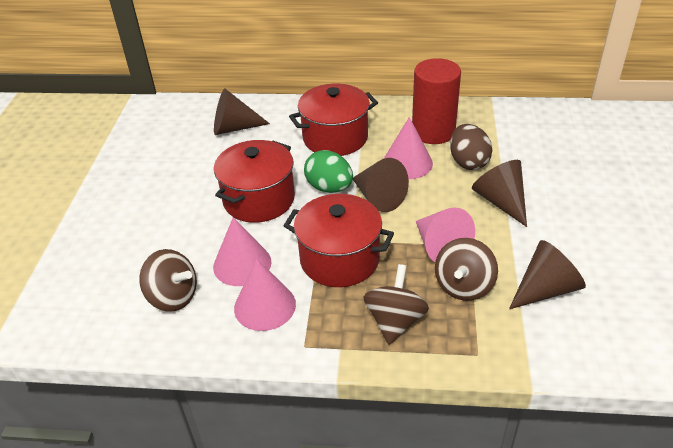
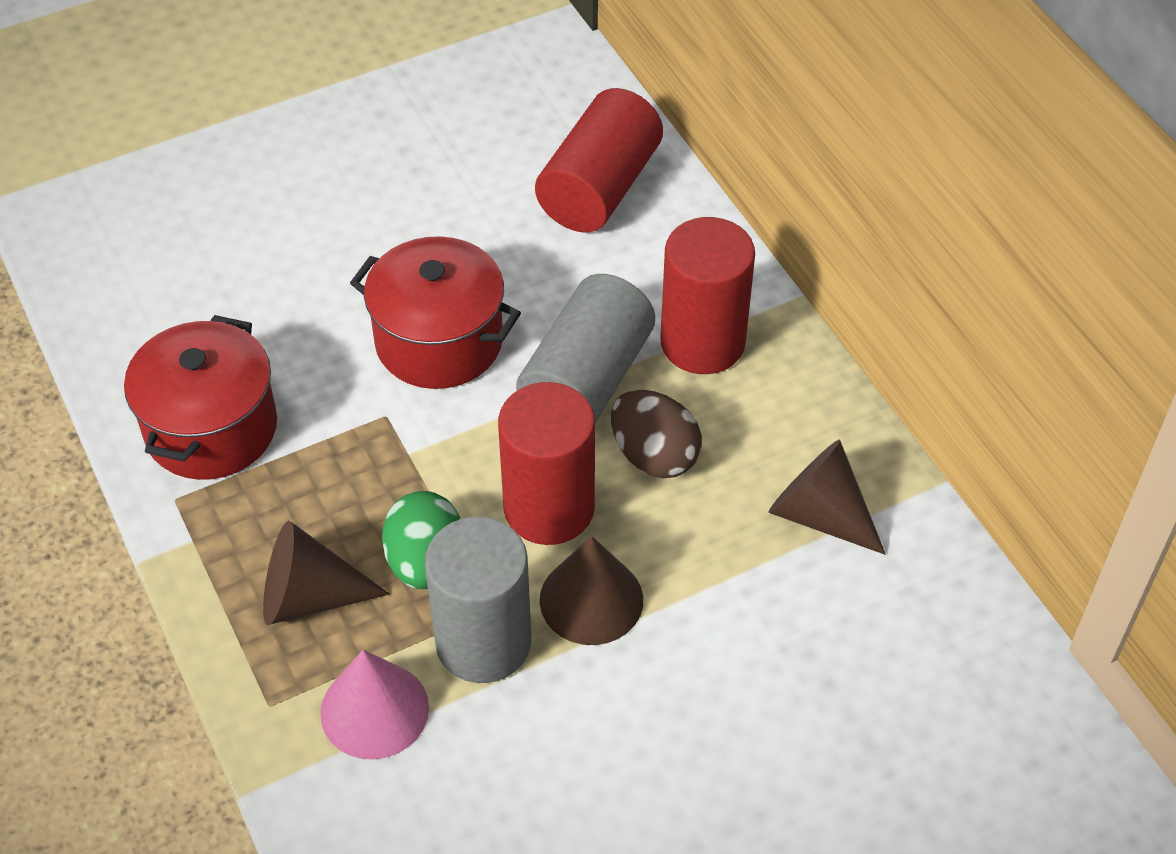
brown cone: 4 -> 3
brown spinning top: 3 -> 0
grey cylinder: 0 -> 2
pink cone: 4 -> 1
red cylinder: 1 -> 3
red pot: 3 -> 2

